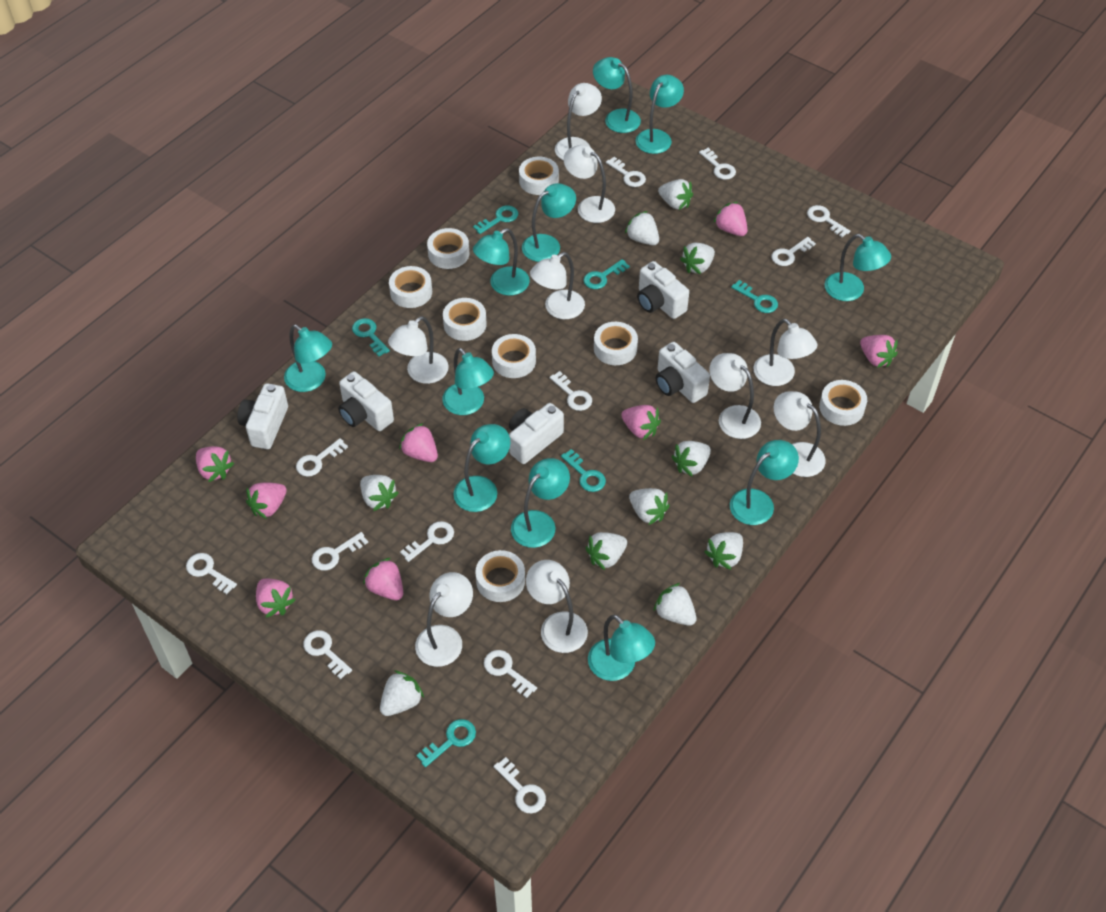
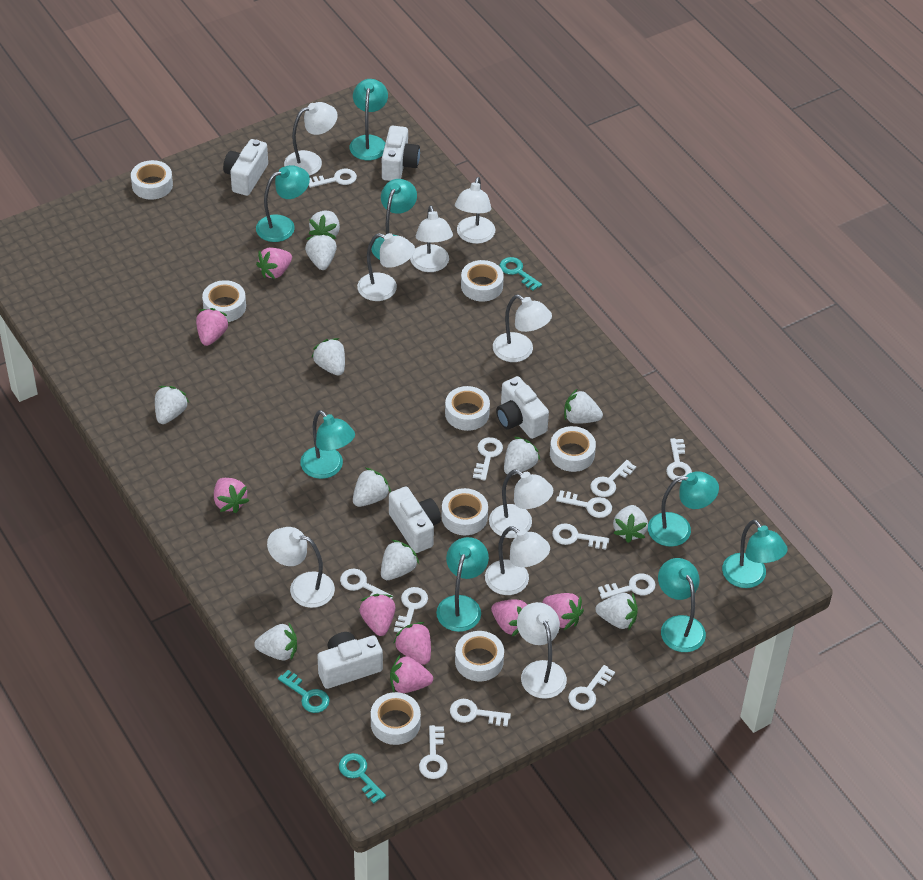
turquoise key: 6 -> 3
turquoise lamp: 11 -> 8
white strawberry: 10 -> 11

